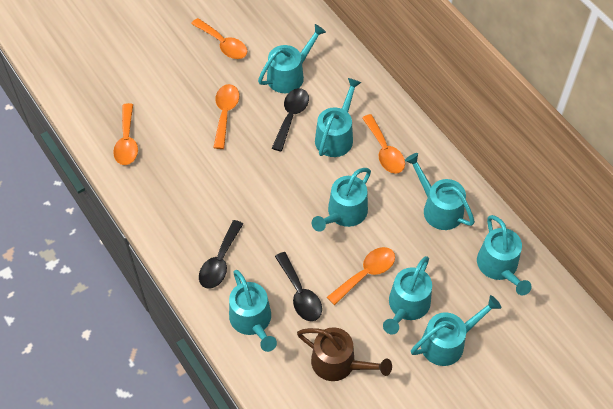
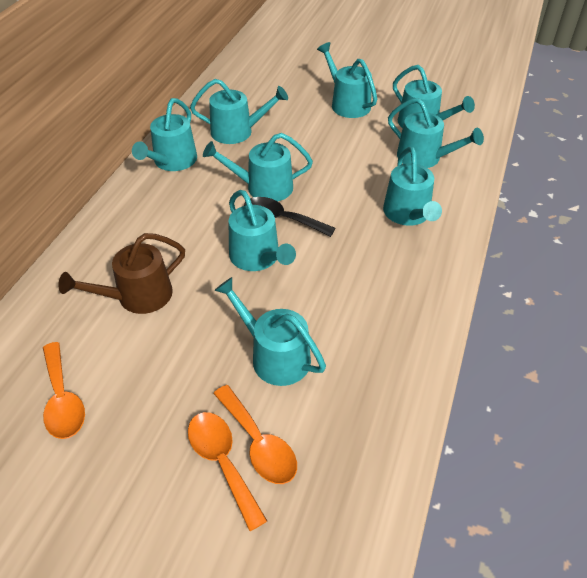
black spoon: 3 -> 1
orange spoon: 5 -> 3
turquoise watering can: 8 -> 9

